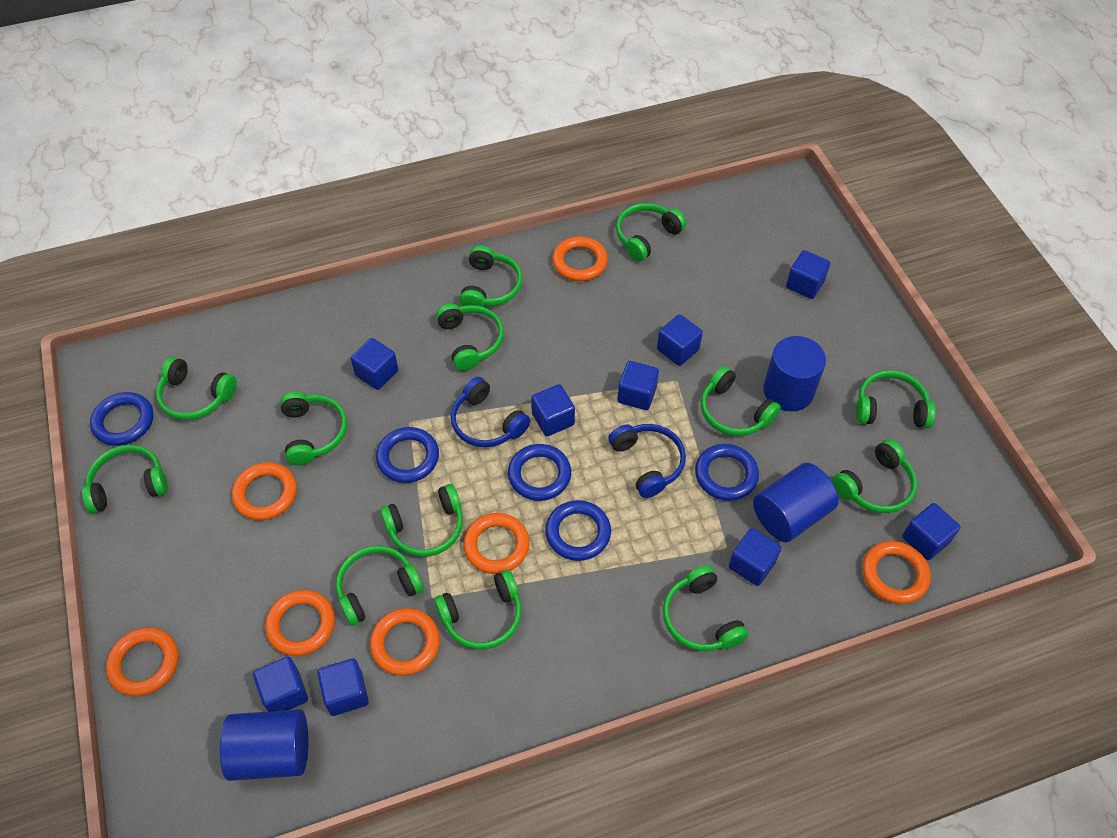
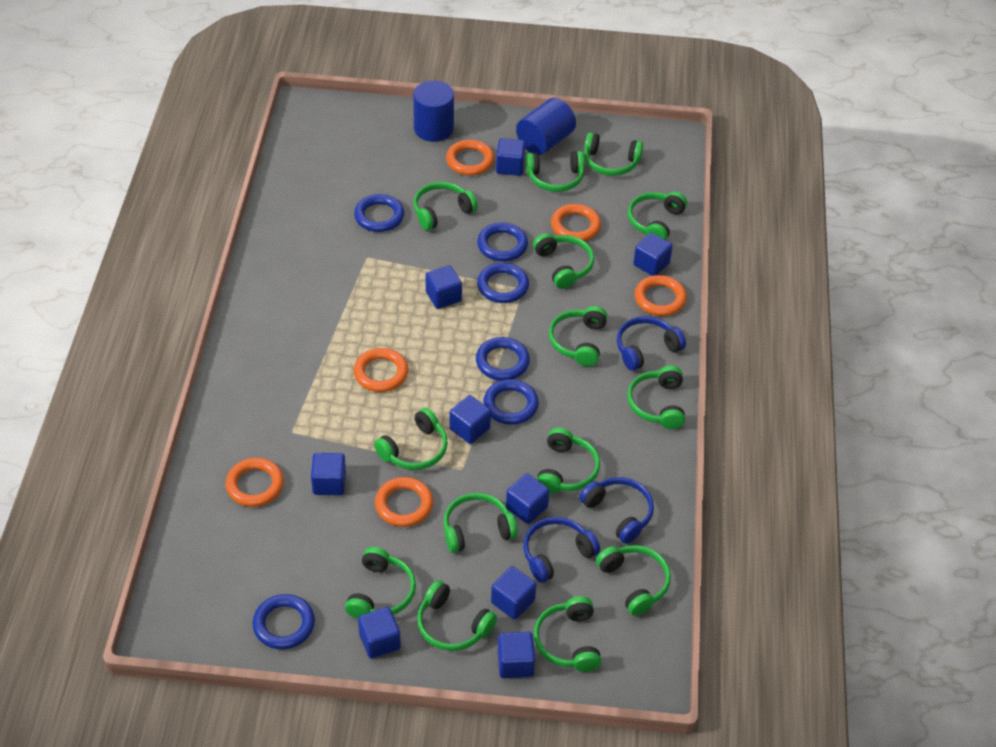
blue cylinder: 3 -> 2
blue headphones: 2 -> 3
blue ring: 5 -> 6
green headphones: 13 -> 14
orange ring: 7 -> 6

